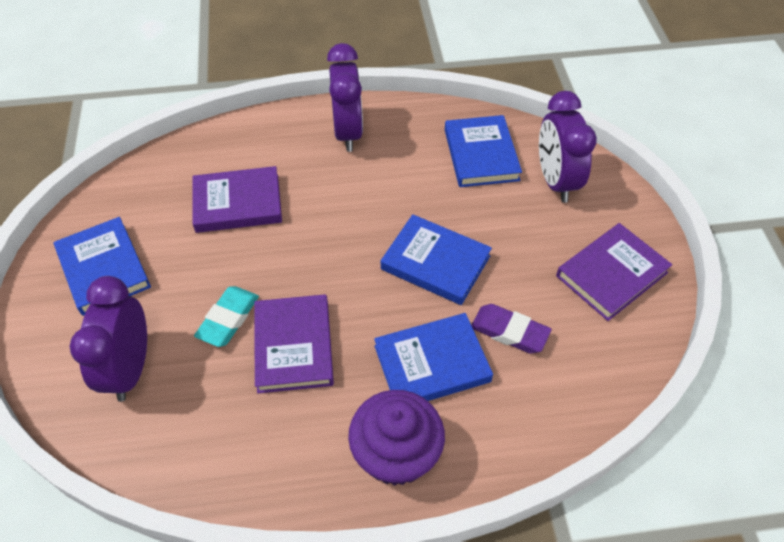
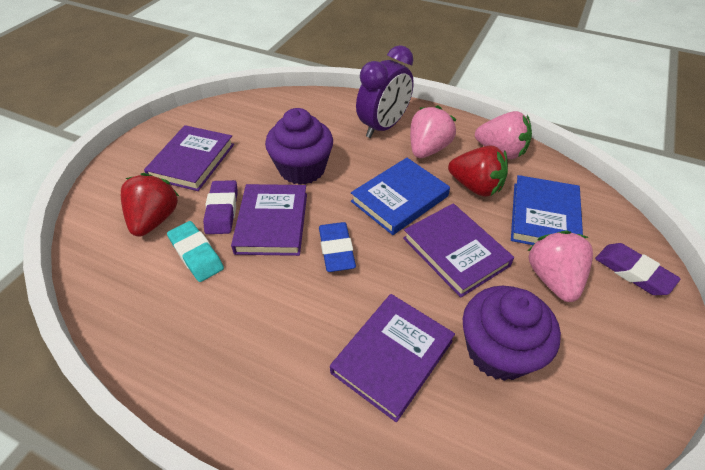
blue book: 4 -> 2
blue eraser: 0 -> 1
pink strawberry: 0 -> 3
purple book: 3 -> 4
purple clock: 3 -> 1
purple cupcake: 1 -> 2
purple eraser: 1 -> 2
red strawberry: 0 -> 2

